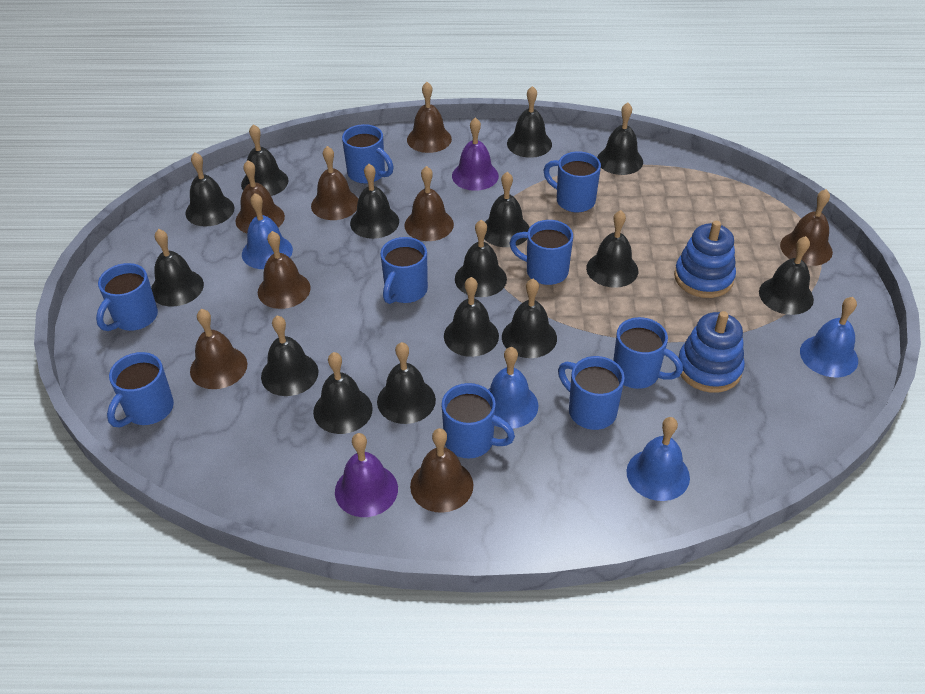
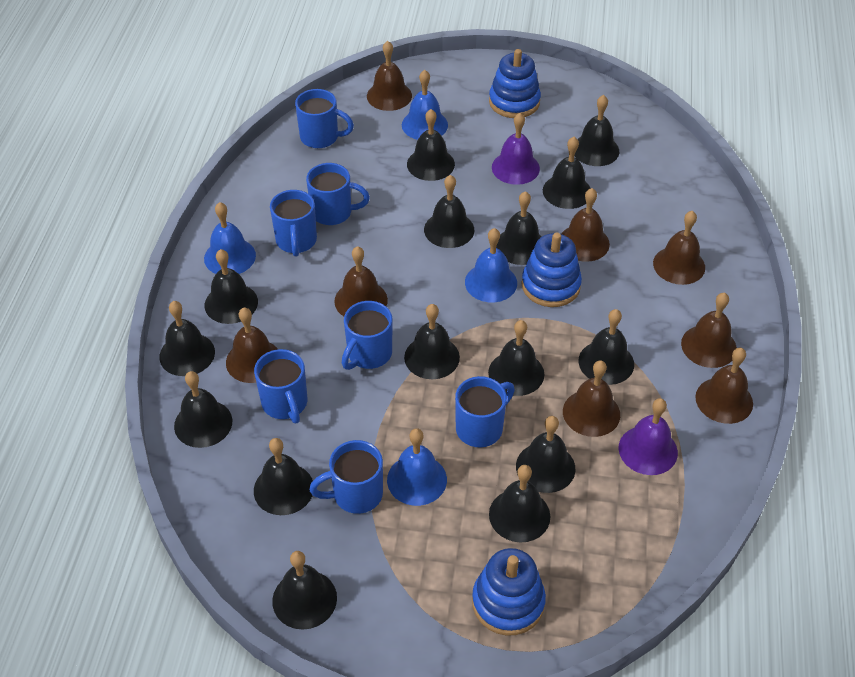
blue mug: 9 -> 7
blue stacking toy: 2 -> 3

